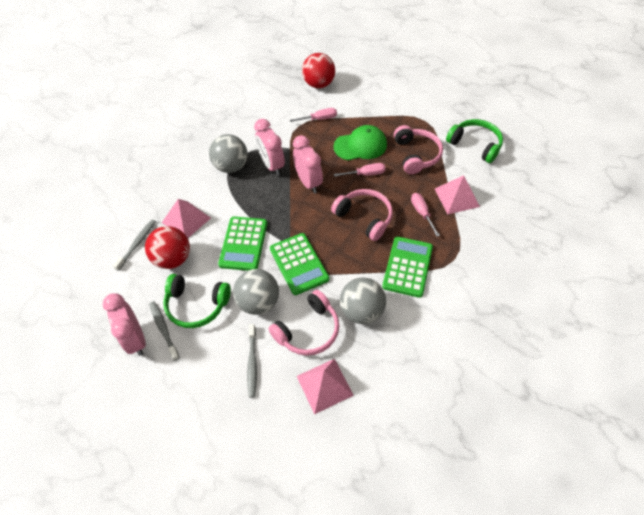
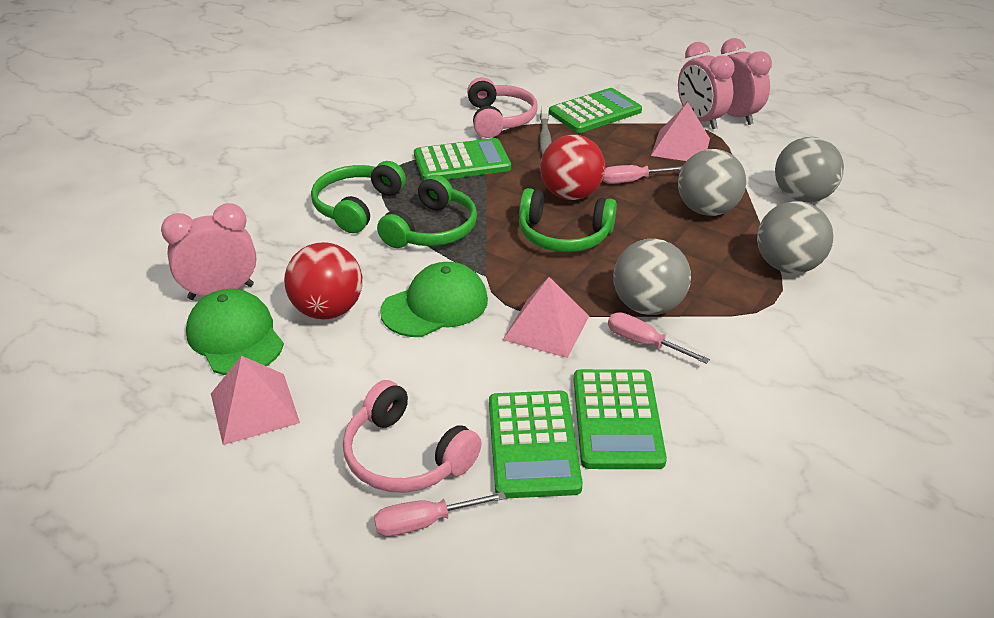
green calculator: 3 -> 4
green cap: 1 -> 2
green headphones: 2 -> 3
grey ball: 3 -> 4
grey toothbrush: 3 -> 1
pink headphones: 3 -> 2

